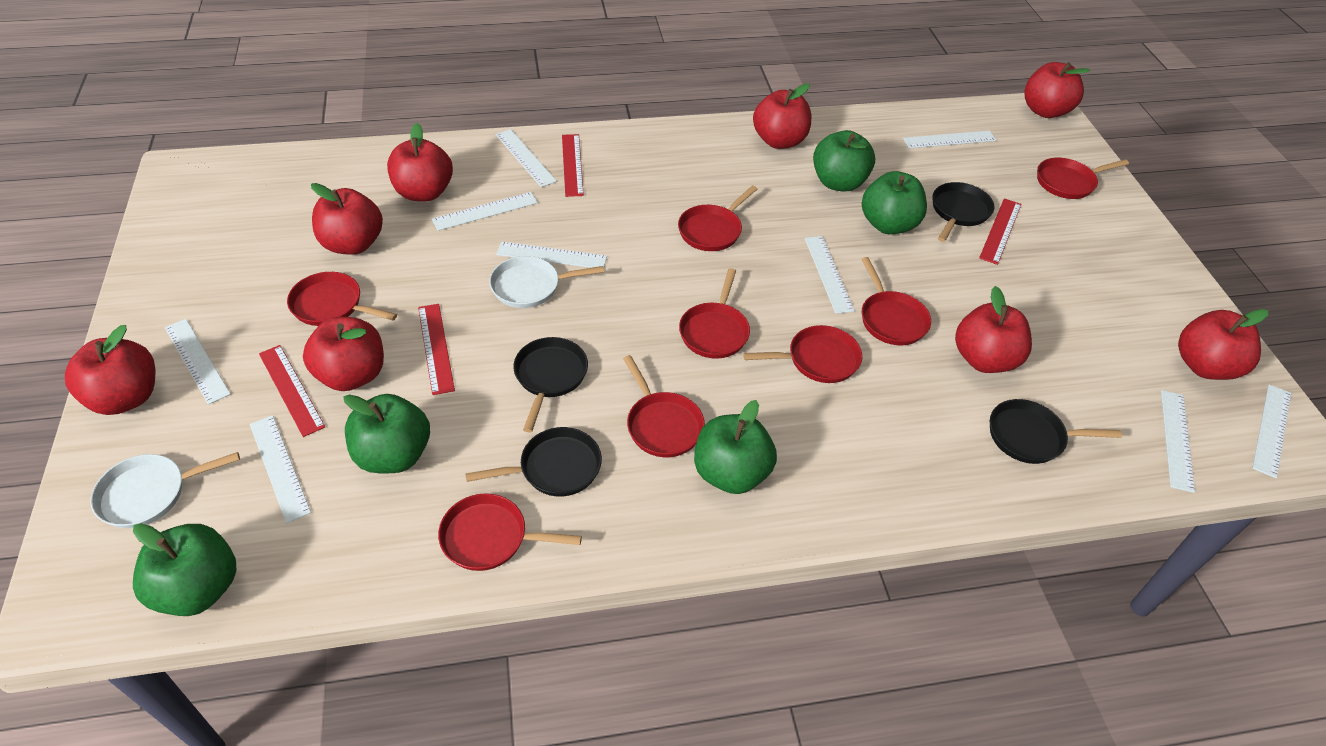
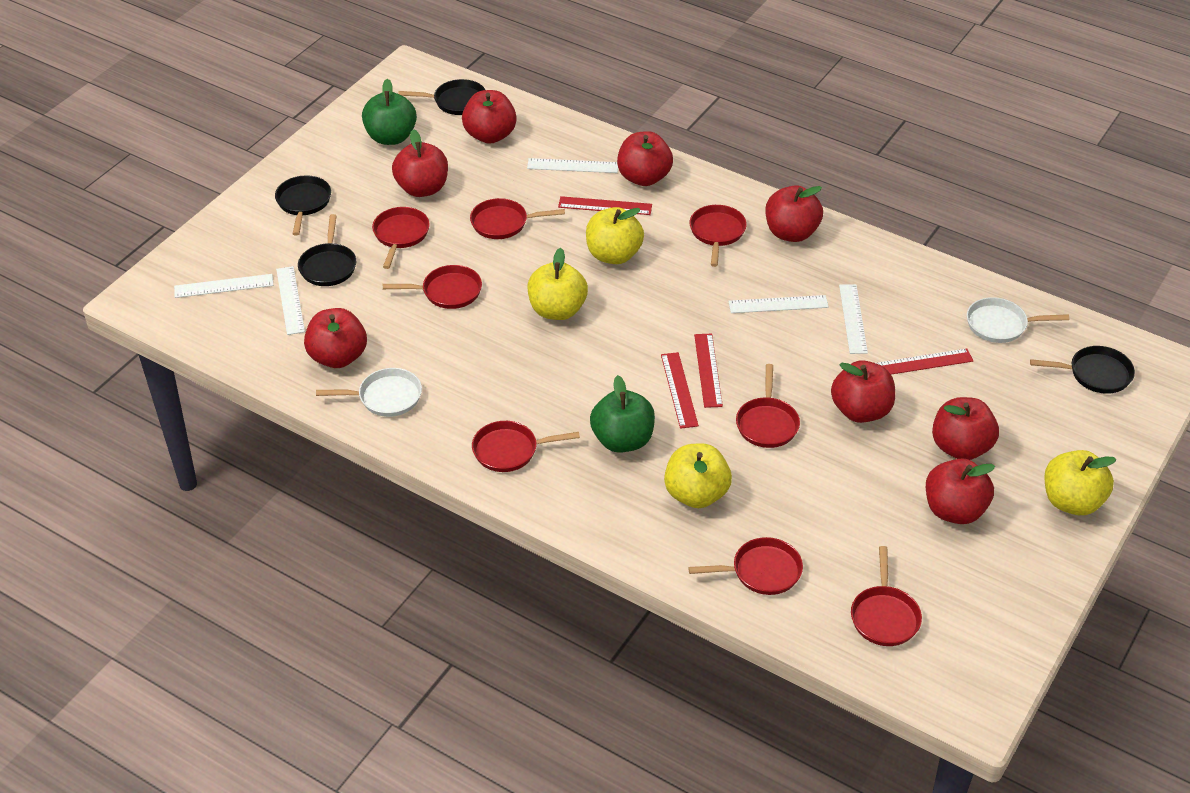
green apple: 5 -> 2
white ruler: 9 -> 5
yellow apple: 0 -> 4

